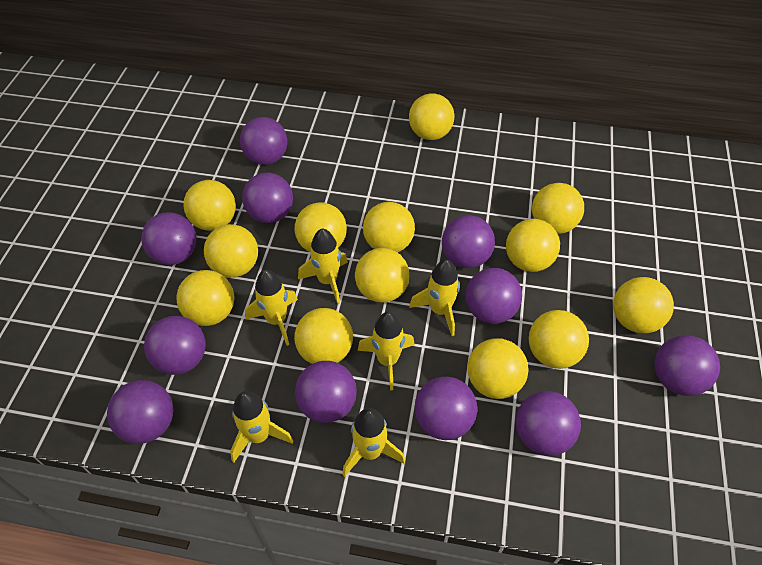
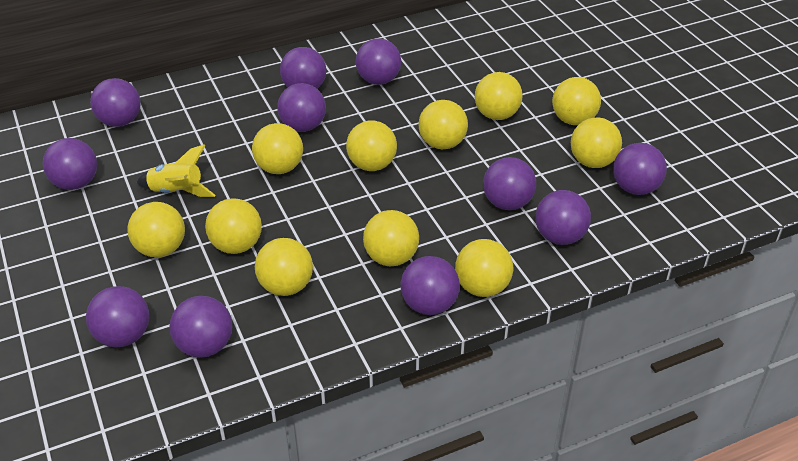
yellow ball: 13 -> 11
yellow rocket: 6 -> 1

